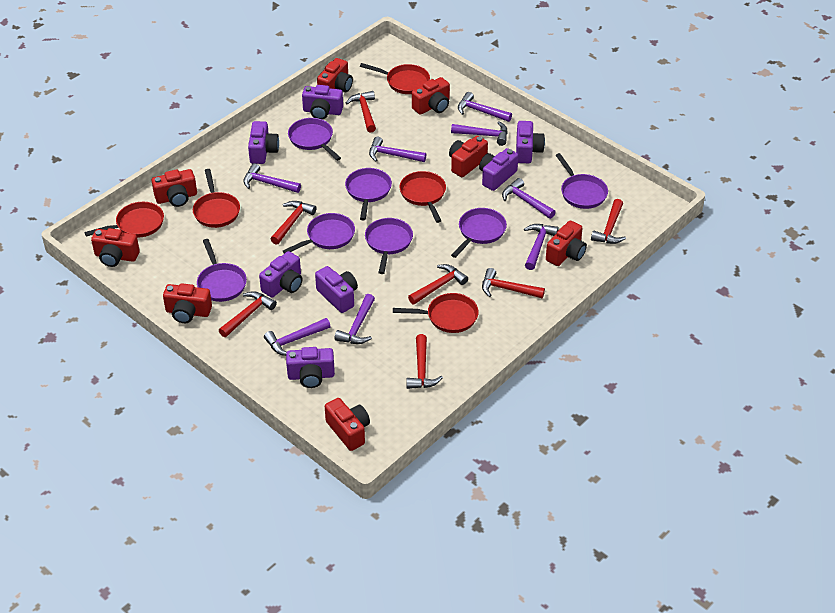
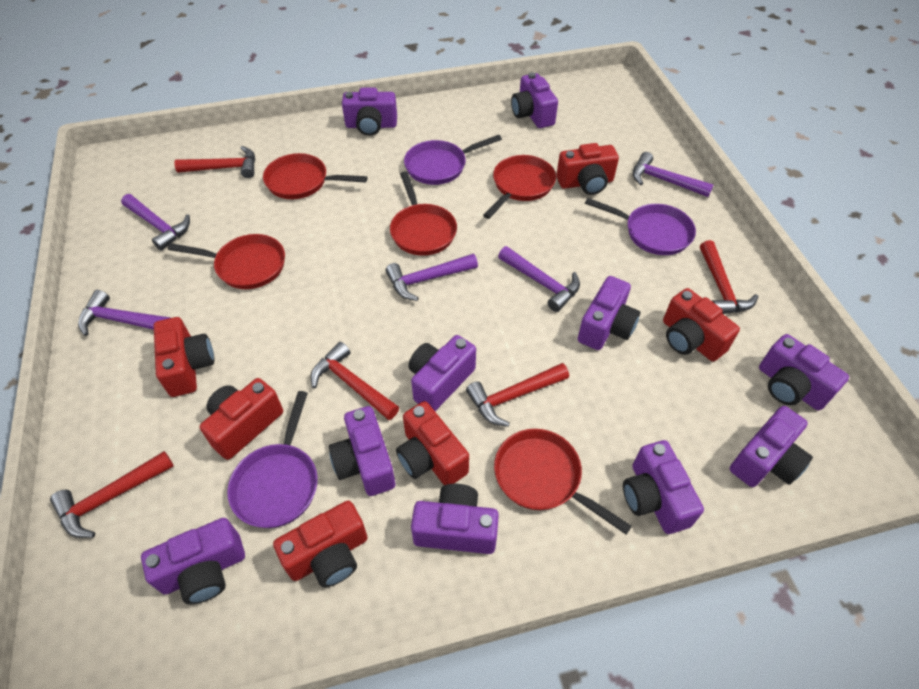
purple camera: 7 -> 10
purple hammer: 8 -> 5
purple pan: 7 -> 3
red camera: 8 -> 6
red hammer: 7 -> 5

